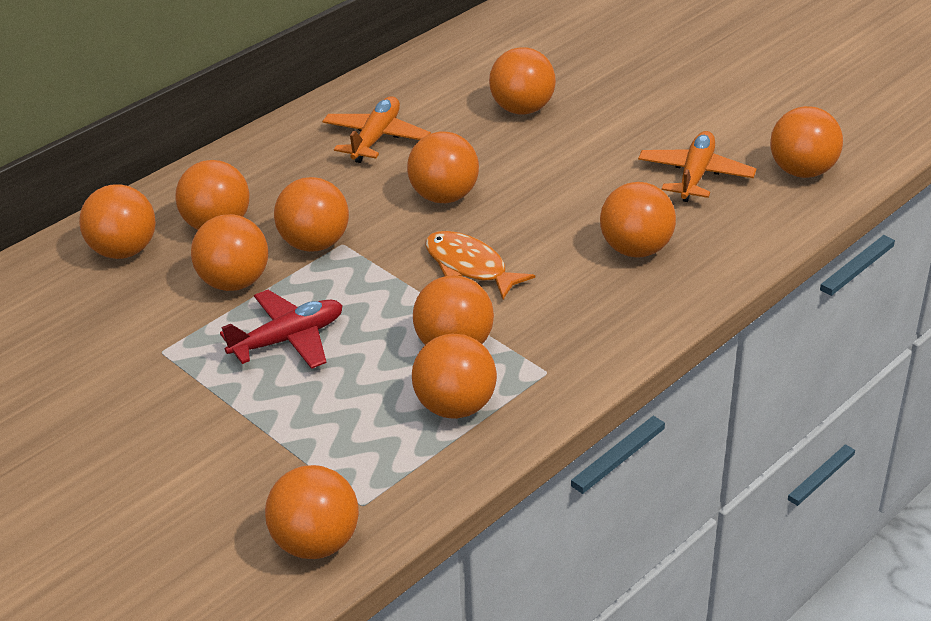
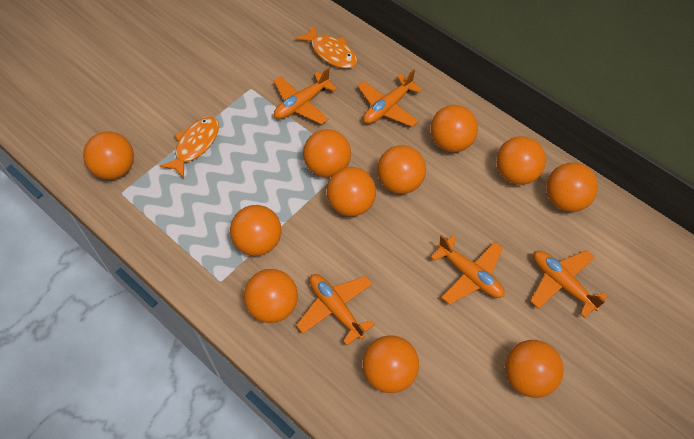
orange fish: 1 -> 2
orange plane: 2 -> 5
red plane: 1 -> 0

